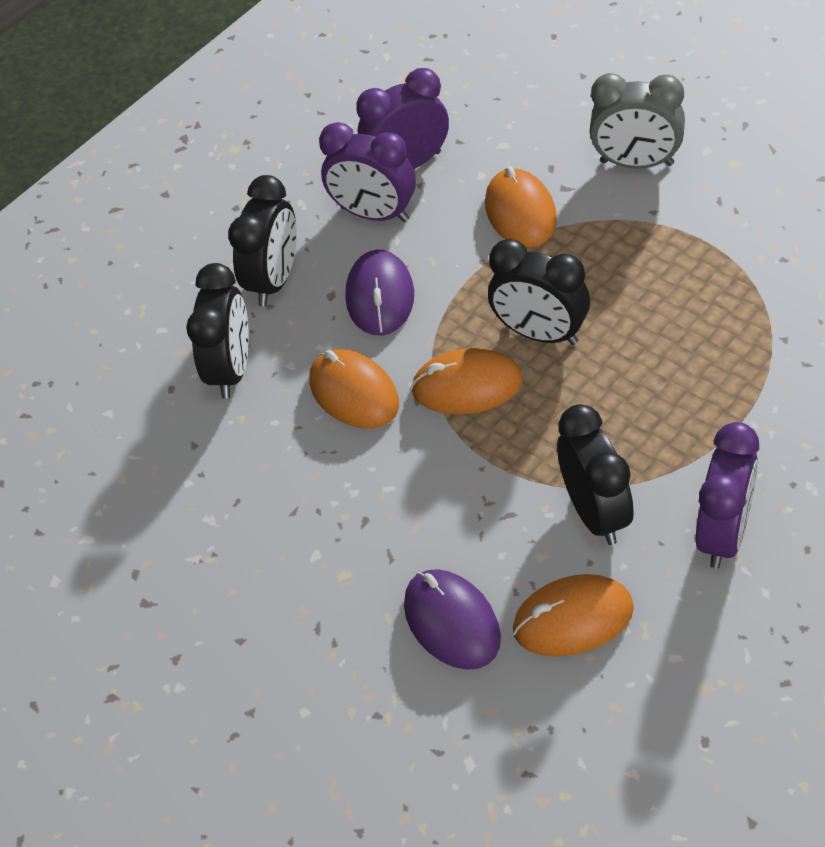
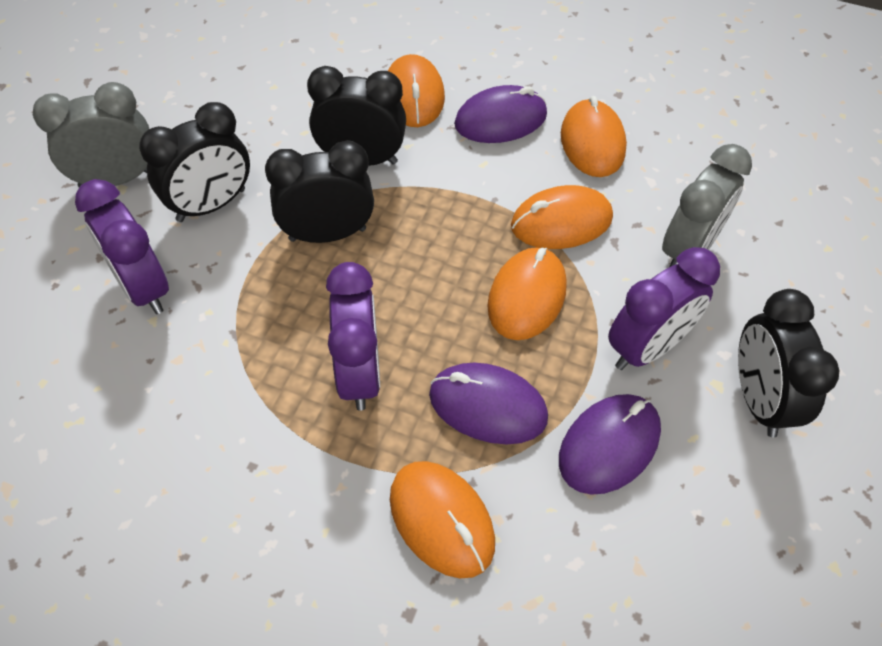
grey clock: 1 -> 2
orange mouse: 4 -> 5
purple mouse: 2 -> 3

